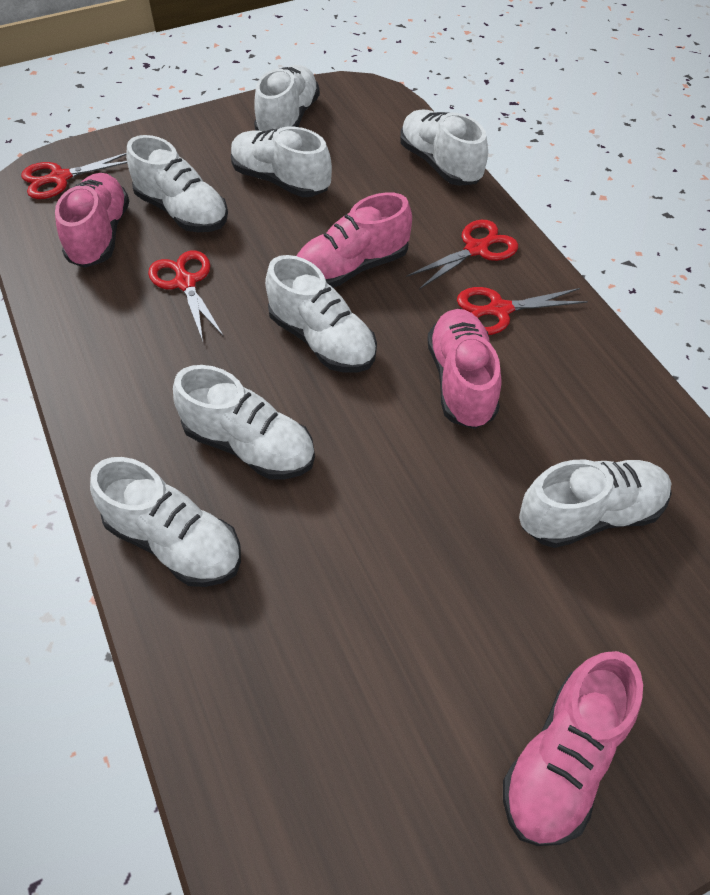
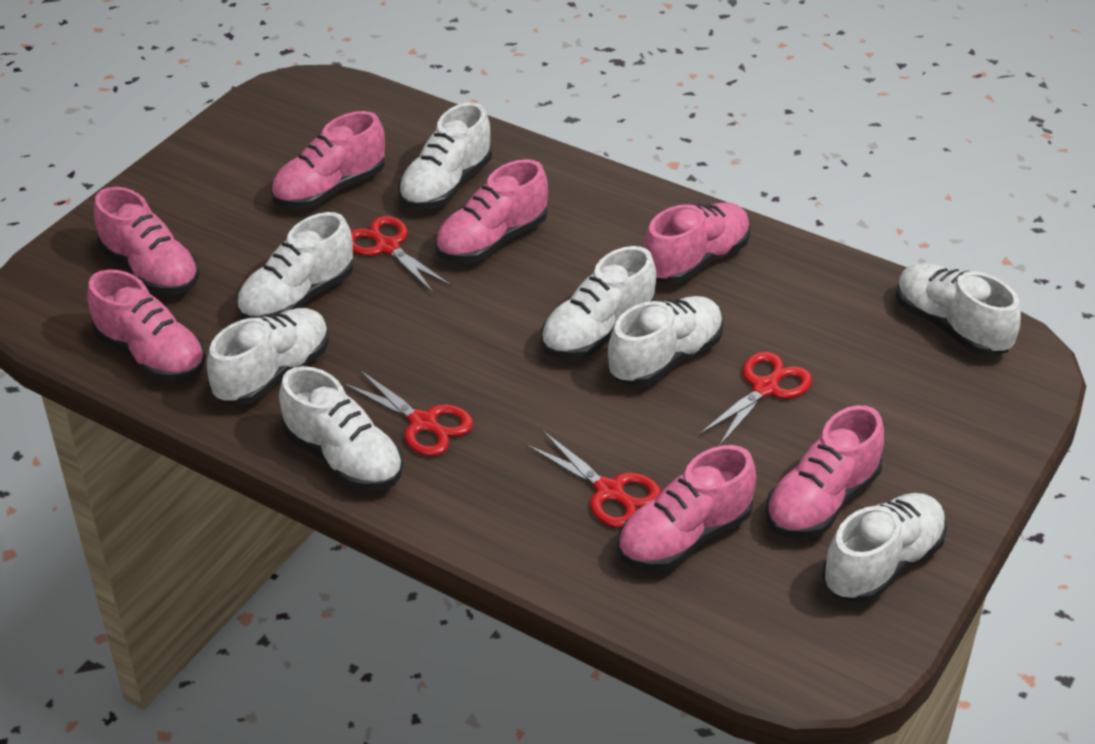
pink shoe: 4 -> 7

